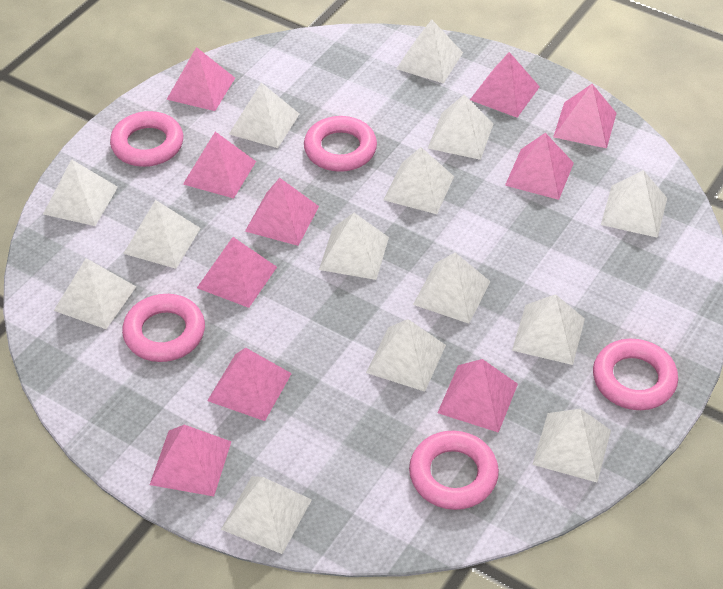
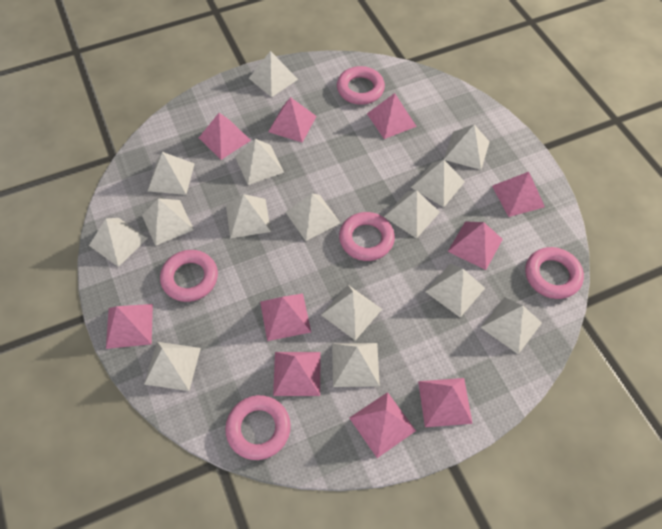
white pyramid: 14 -> 15

